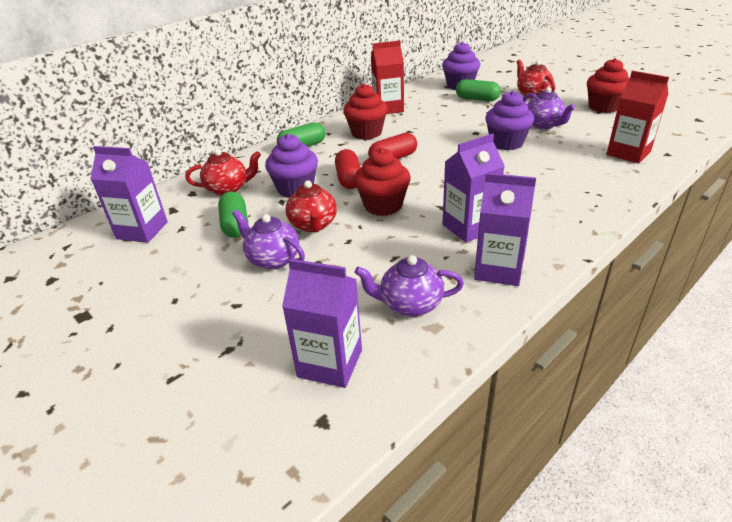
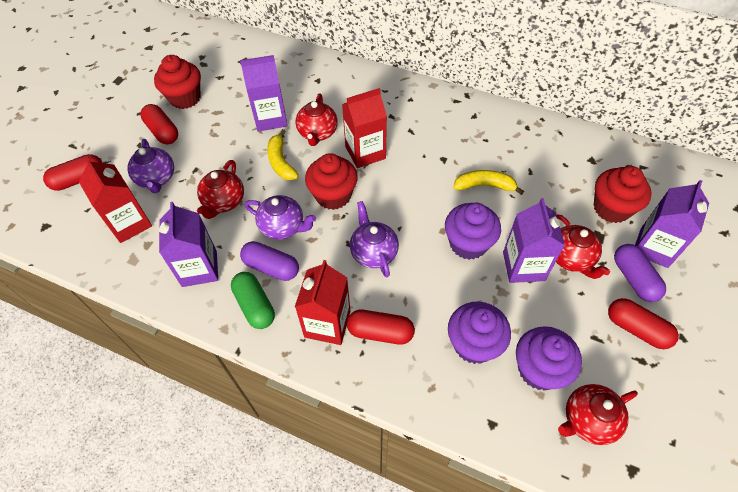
green capsule: 3 -> 1
purple capsule: 0 -> 2
red capsule: 2 -> 4
red carton: 2 -> 3
red teapot: 3 -> 4
yellow banana: 0 -> 2

